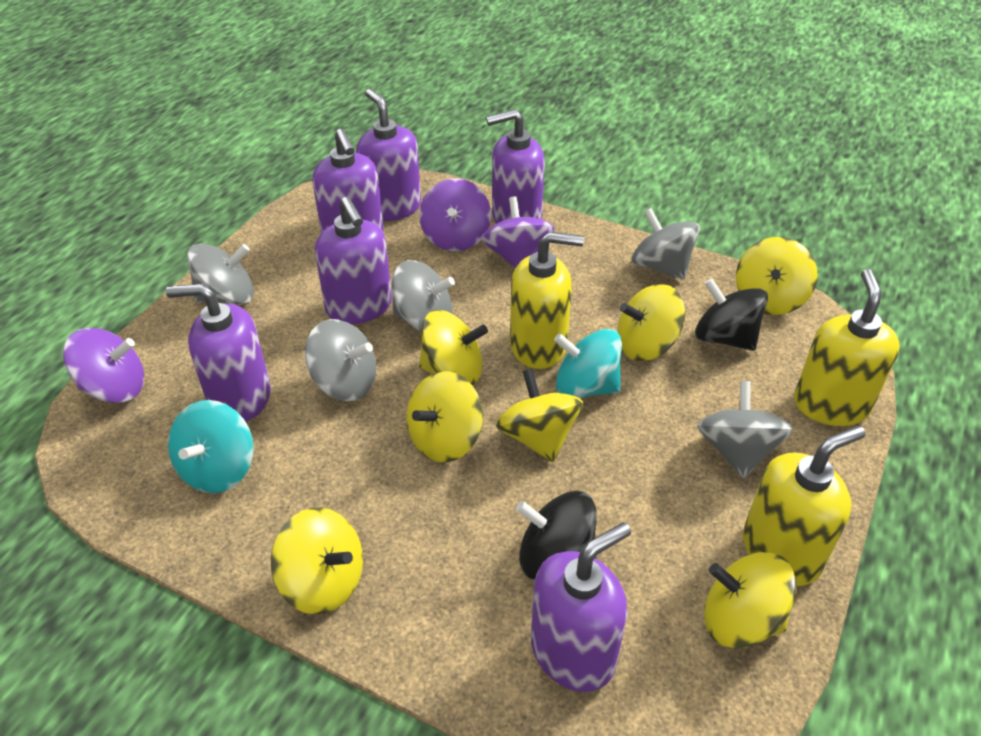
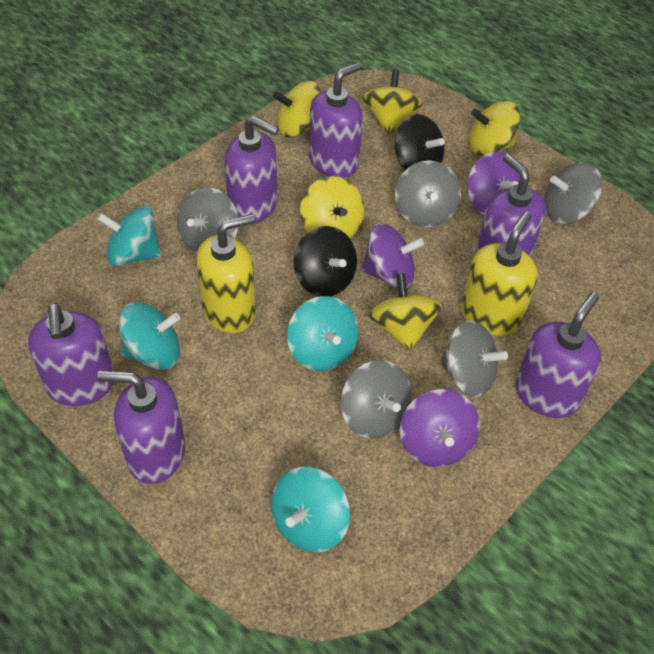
turquoise spinning top: 2 -> 4
yellow soap dispenser: 3 -> 2
yellow spinning top: 7 -> 5

